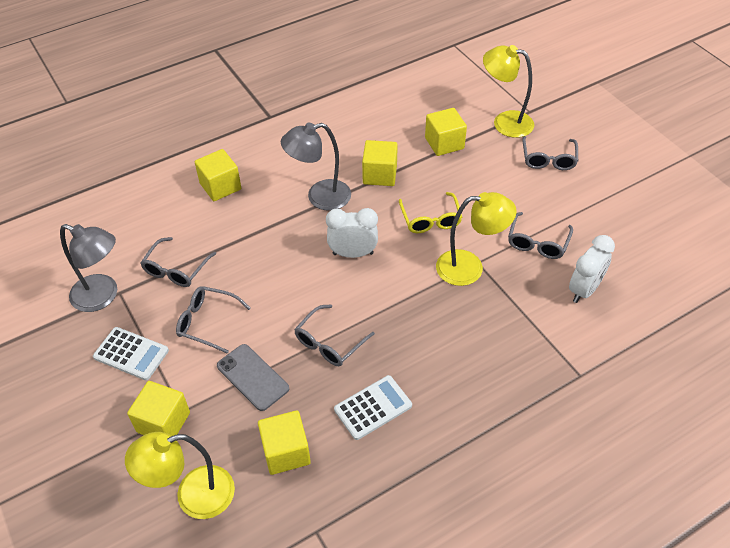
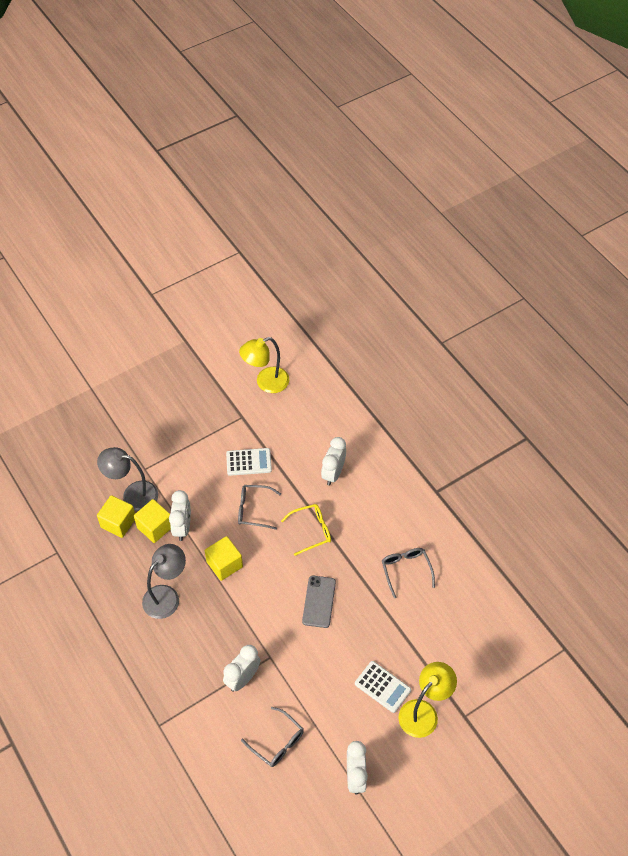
grey glasses: 5 -> 3
white clock: 2 -> 4
yellow cube: 5 -> 3
yellow lamp: 3 -> 2

